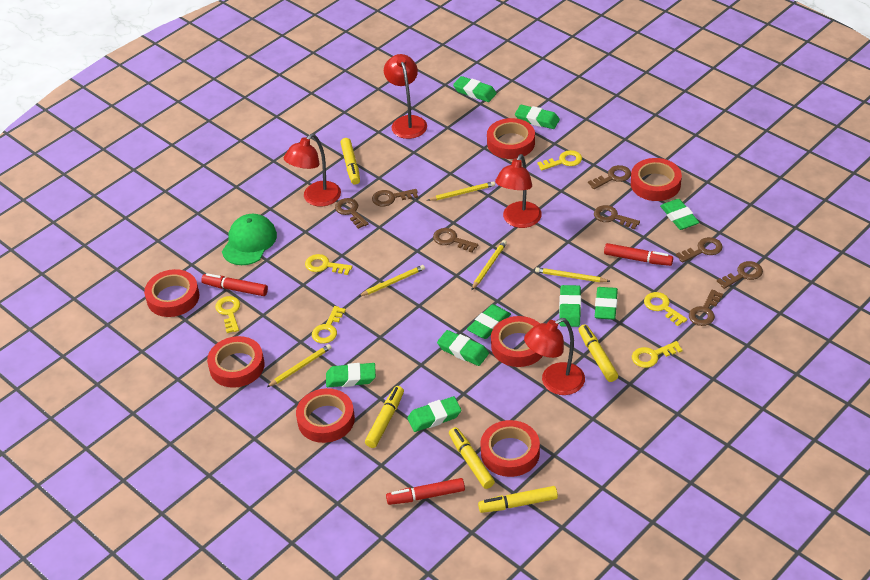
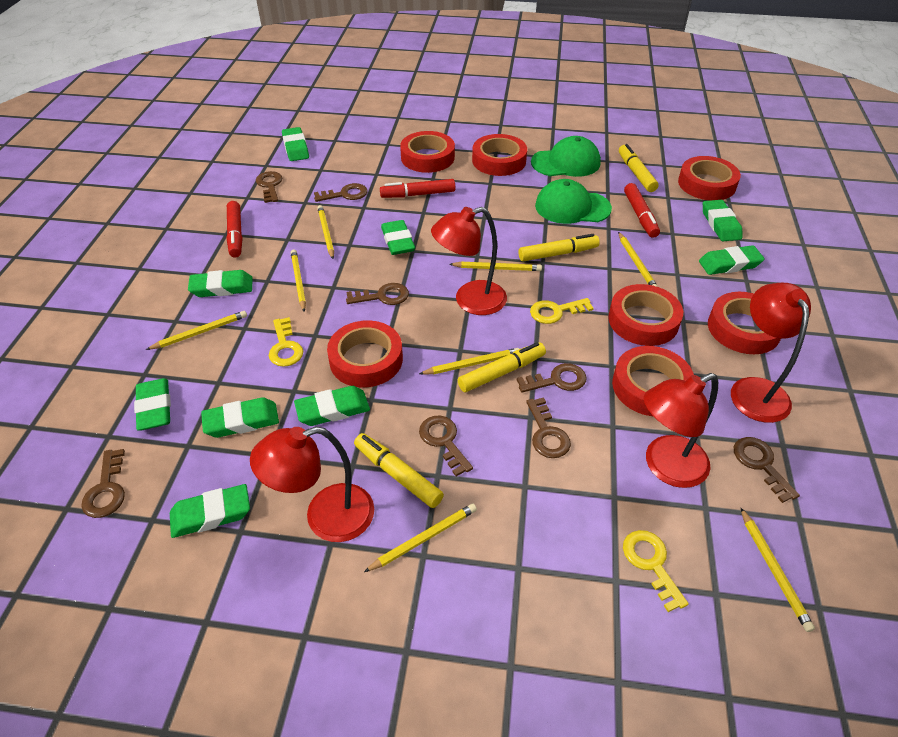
green cap: 1 -> 2
yellow key: 6 -> 3
yellow marker: 5 -> 4
yellow pencil: 5 -> 8

